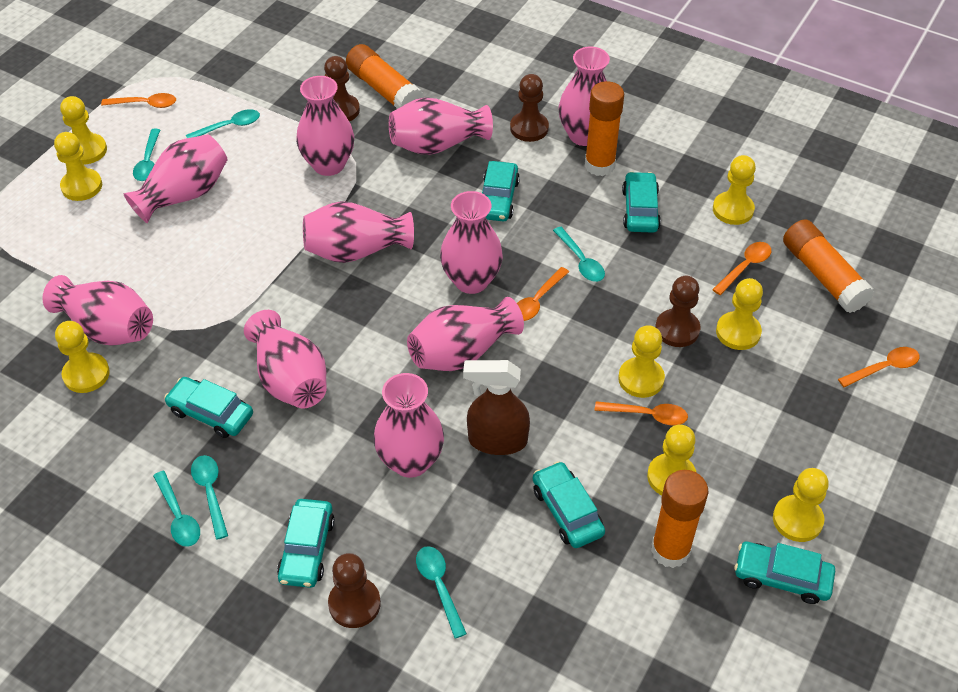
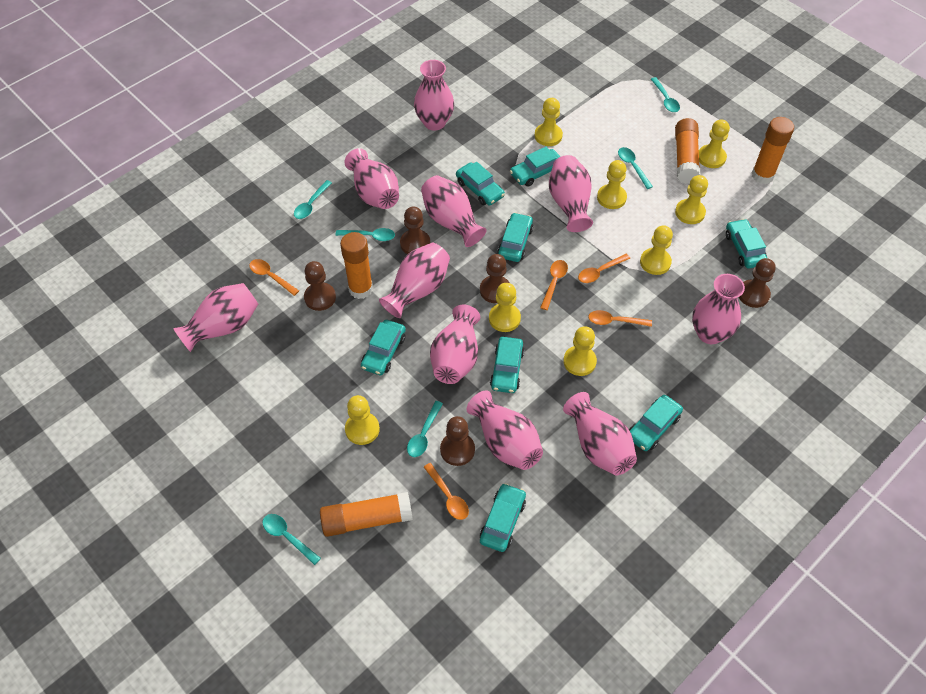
brown pawn: 4 -> 5
brown spray bottle: 1 -> 0
turquoise car: 6 -> 8

